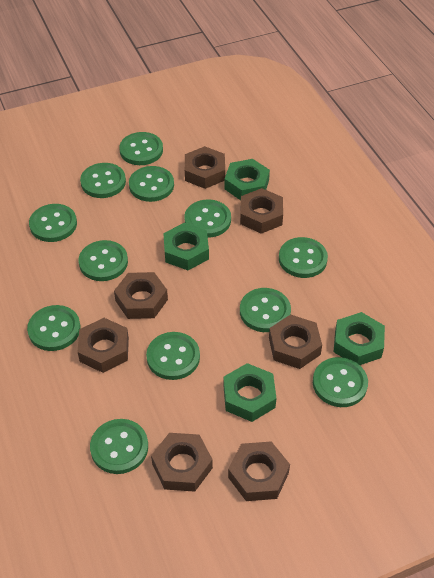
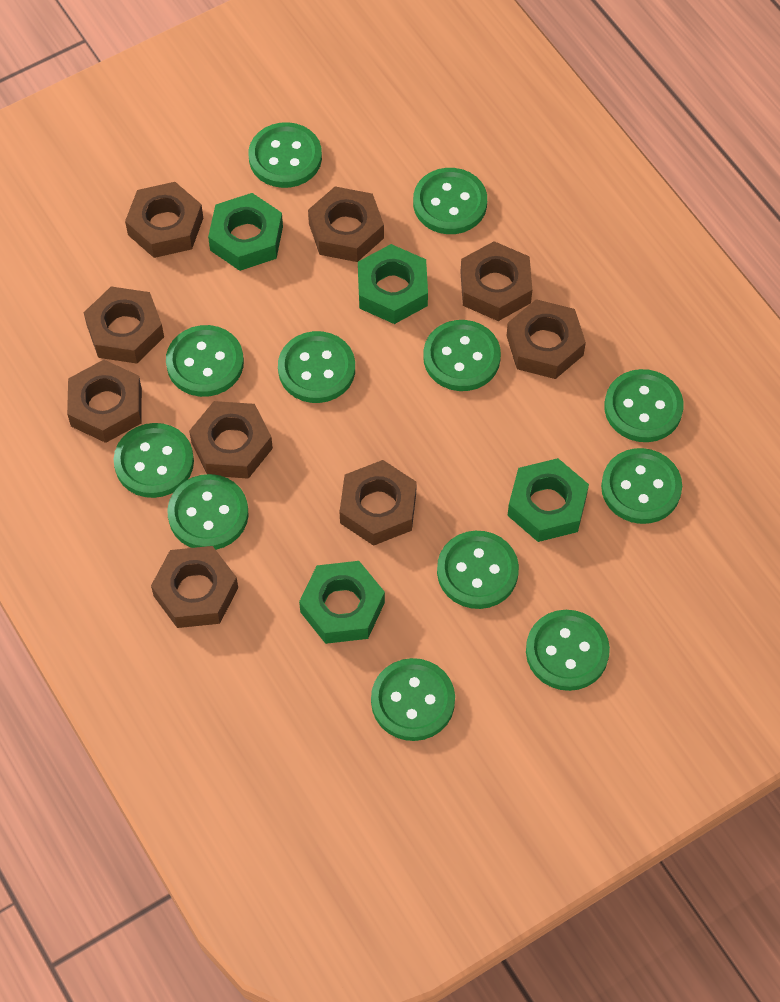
brown nut: 7 -> 9

